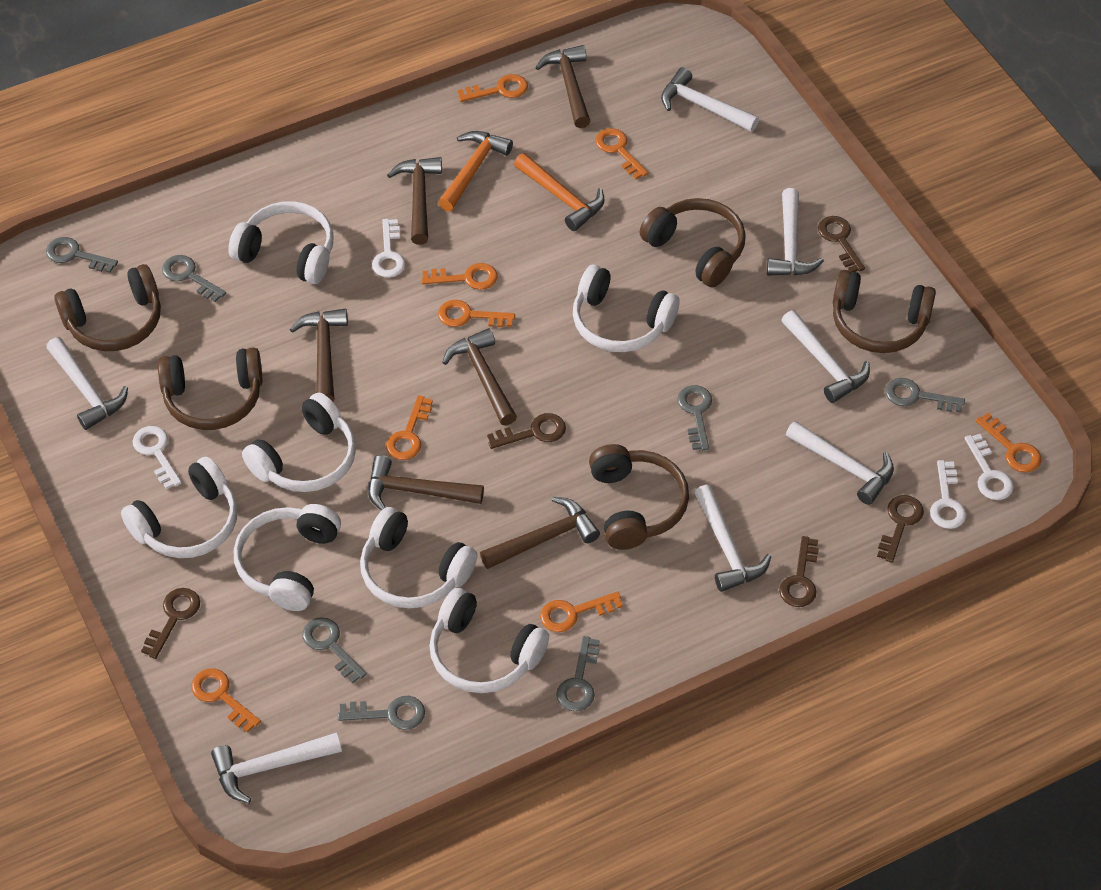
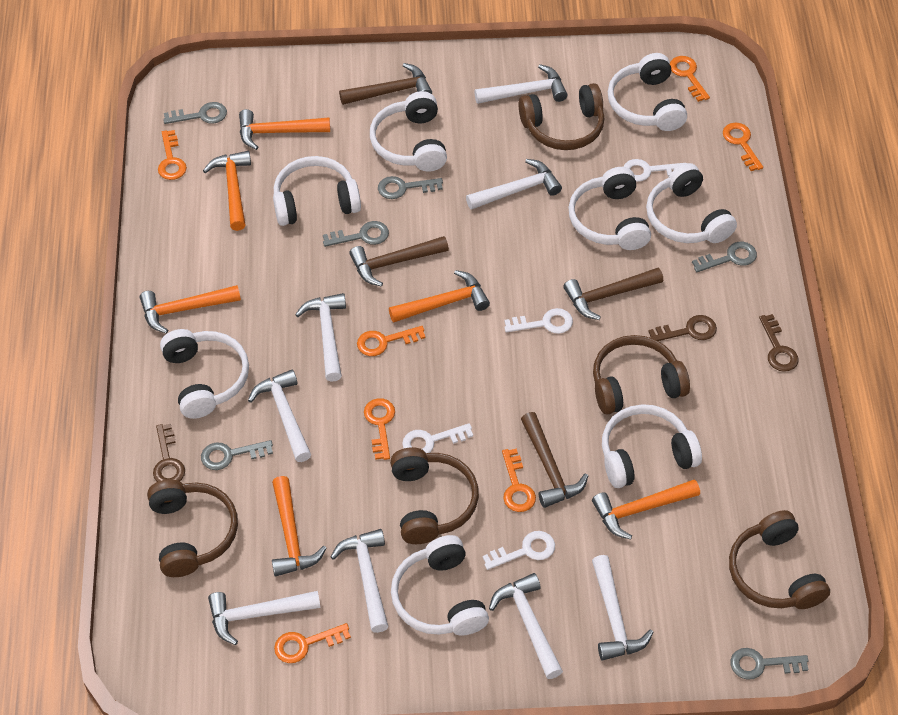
brown hammer: 6 -> 4
brown key: 5 -> 3
grey key: 7 -> 6
orange hammer: 2 -> 6
orange key: 8 -> 7
white hammer: 7 -> 8
white headphones: 7 -> 8

